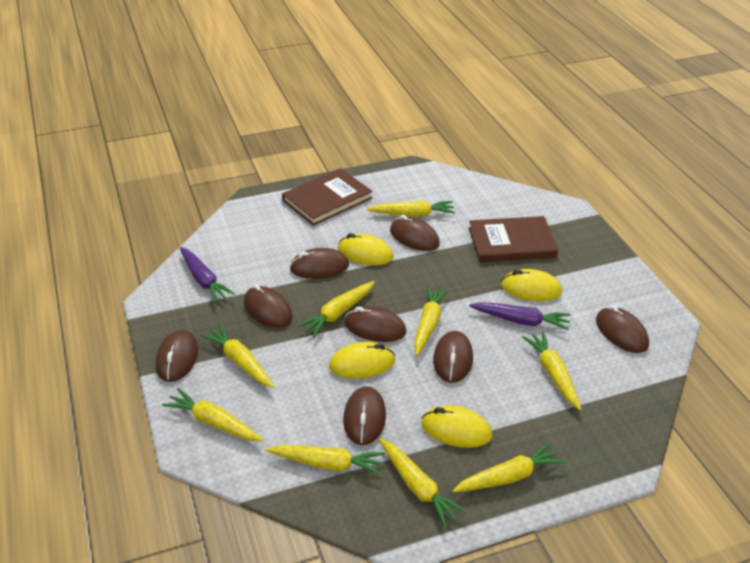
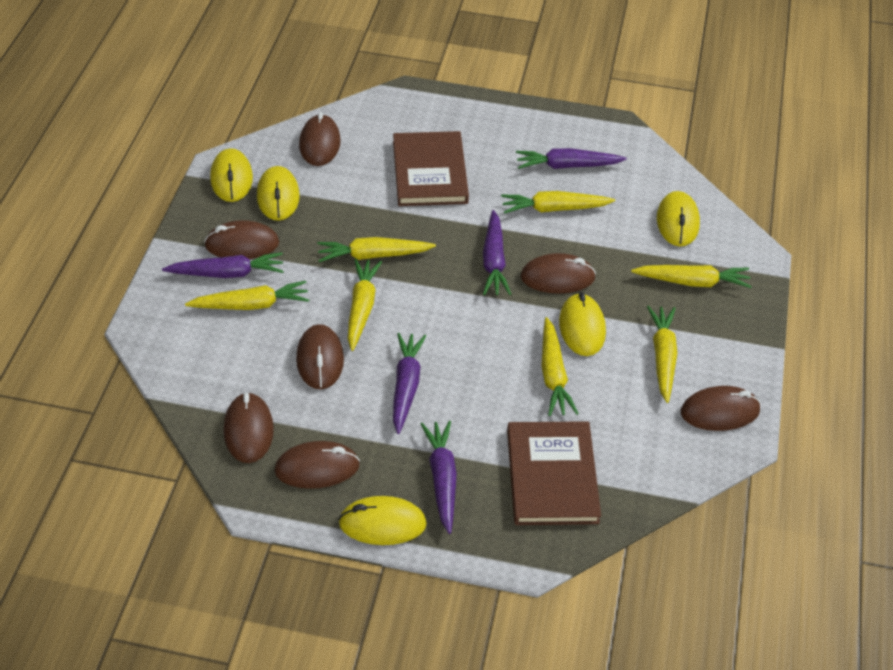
brown mouse: 8 -> 7
purple carrot: 2 -> 5
yellow carrot: 9 -> 7
yellow mouse: 4 -> 5

